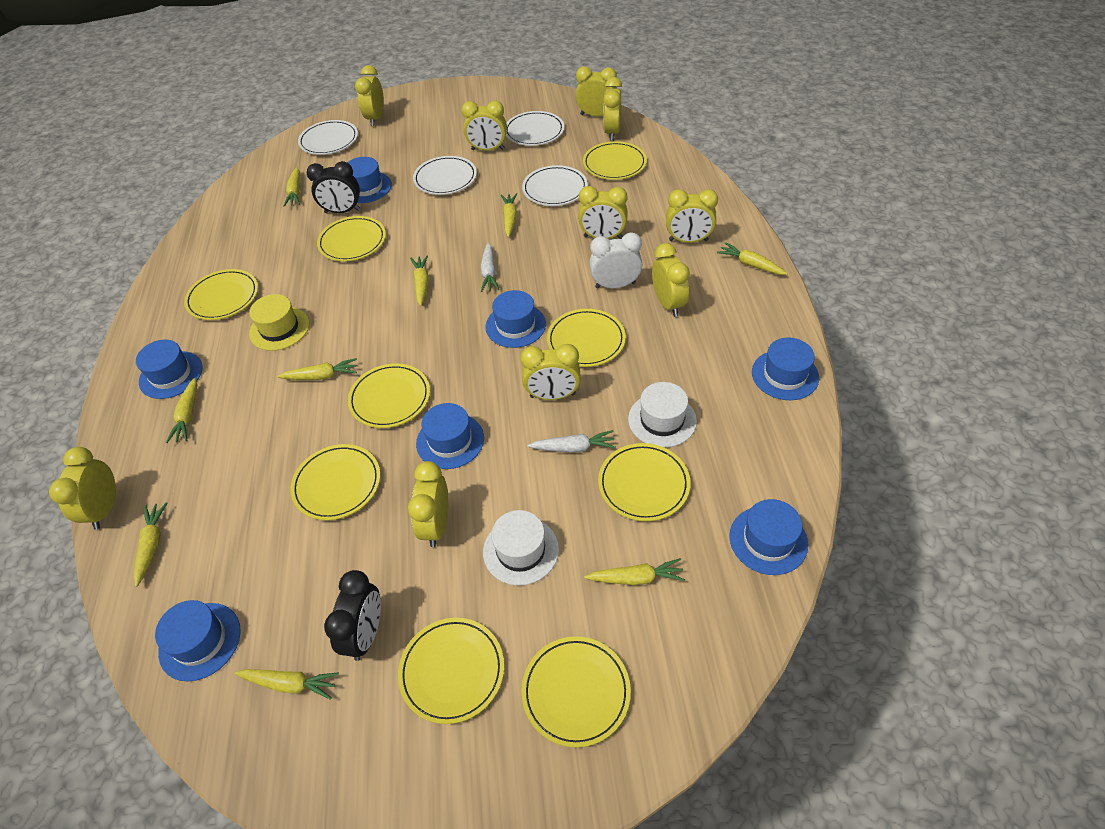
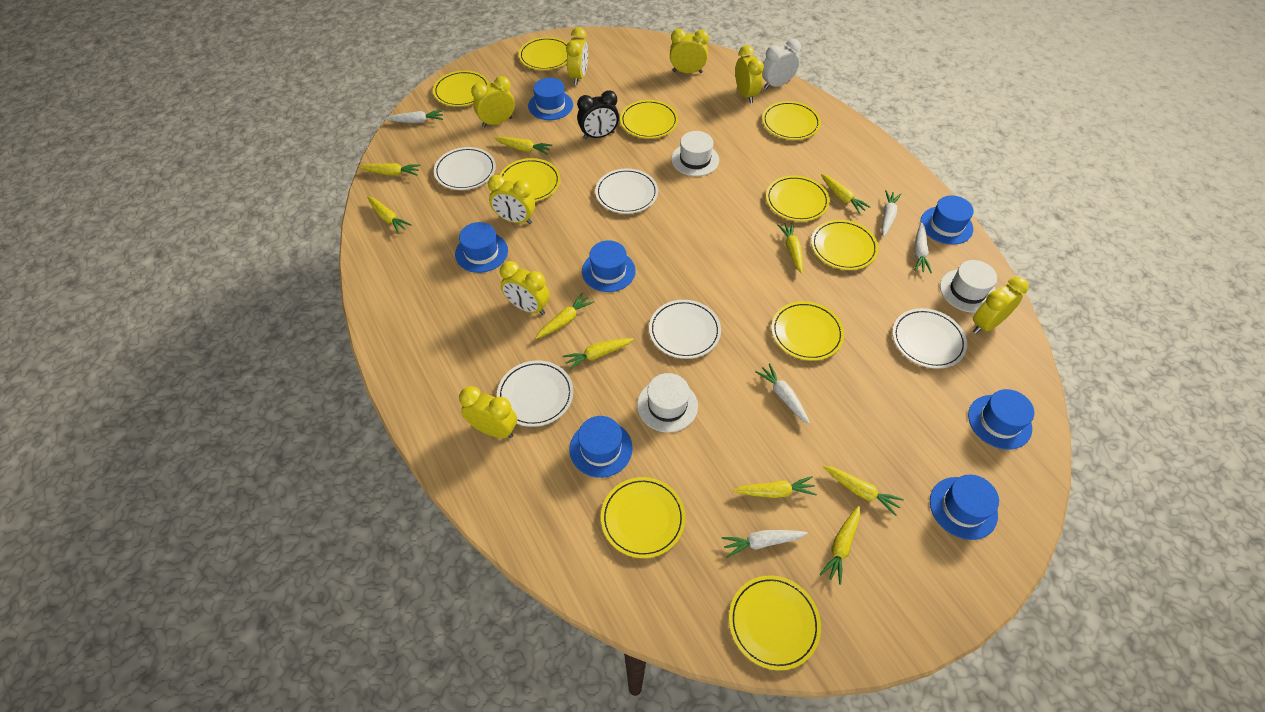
black clock: 2 -> 1
white carrot: 2 -> 5
white hat: 2 -> 3
white plate: 4 -> 5
yellow carrot: 9 -> 10
yellow clock: 10 -> 8
yellow hat: 1 -> 0
yellow plate: 9 -> 10

